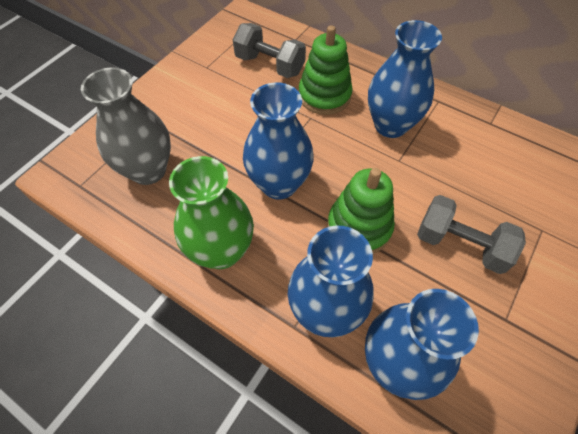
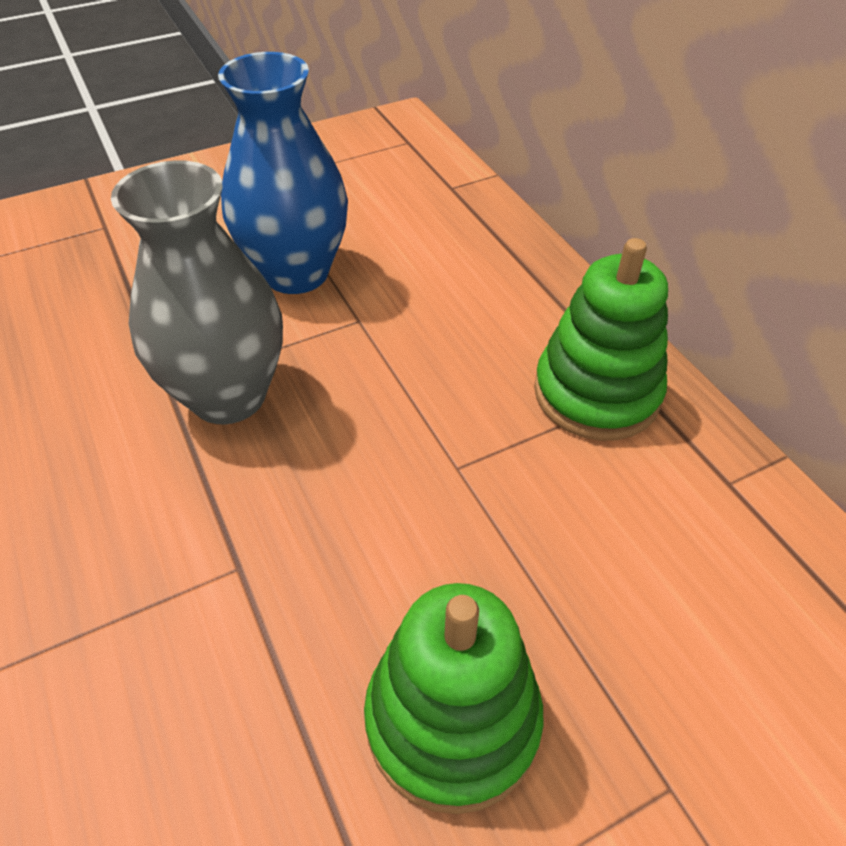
blue vase: 4 -> 1
green vase: 1 -> 0
grey dumbbell: 2 -> 0

